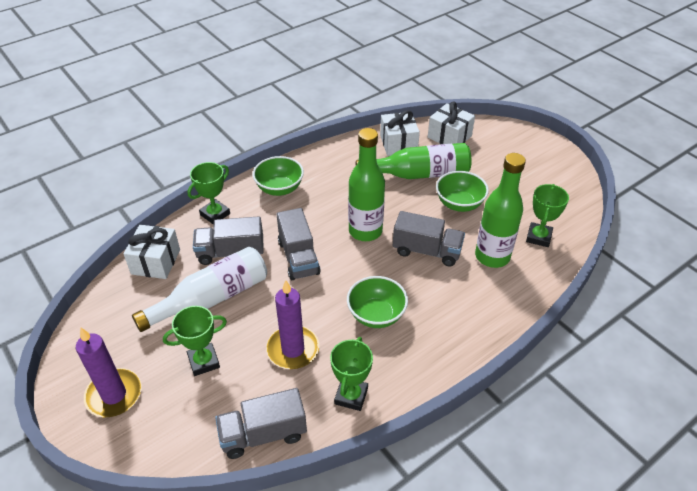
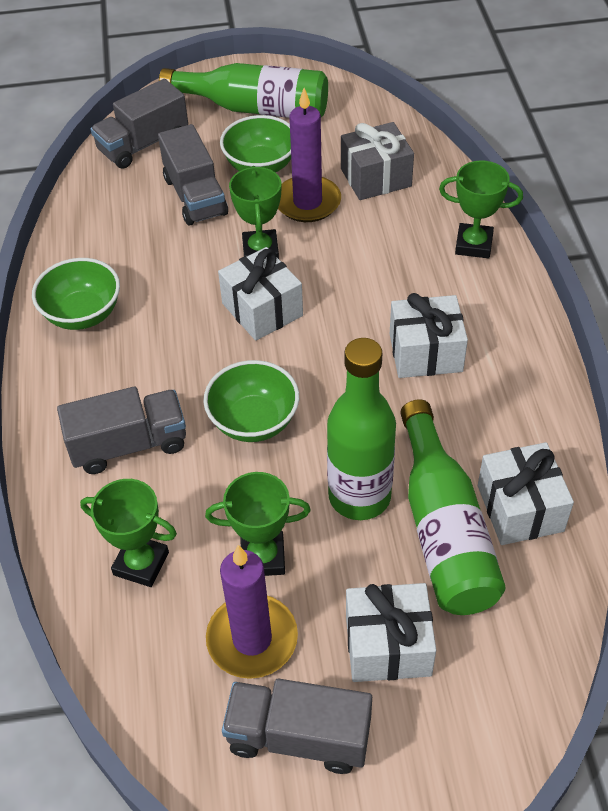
grey gift: 0 -> 1
white bottle: 1 -> 0
white gift: 3 -> 4

